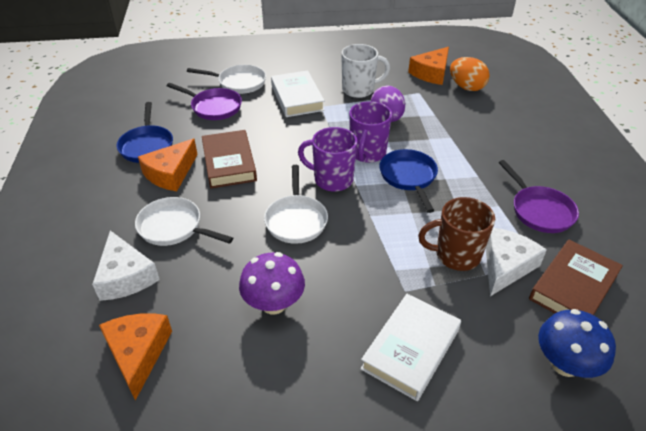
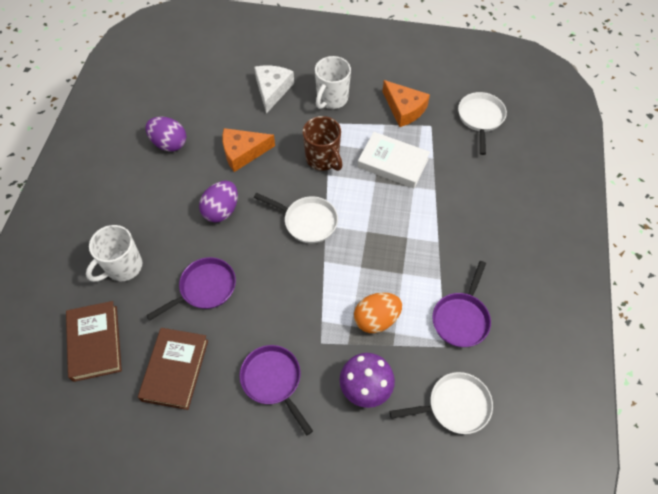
blue mushroom: 1 -> 0
blue pan: 2 -> 0
orange cheese: 3 -> 2
purple egg: 1 -> 2
purple mug: 2 -> 0
purple pan: 2 -> 3
white book: 2 -> 1
white cheese: 2 -> 1
white mug: 1 -> 2

